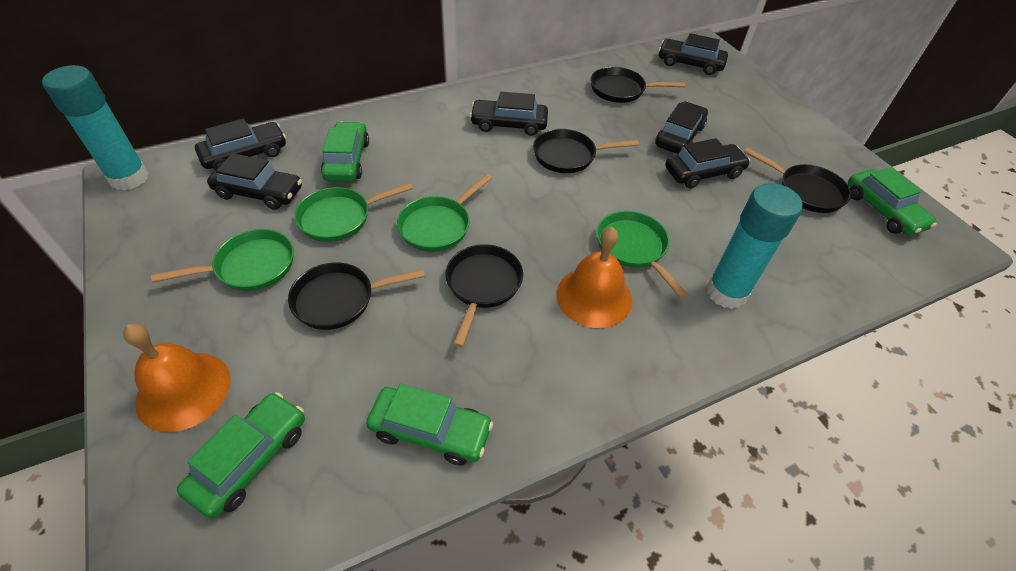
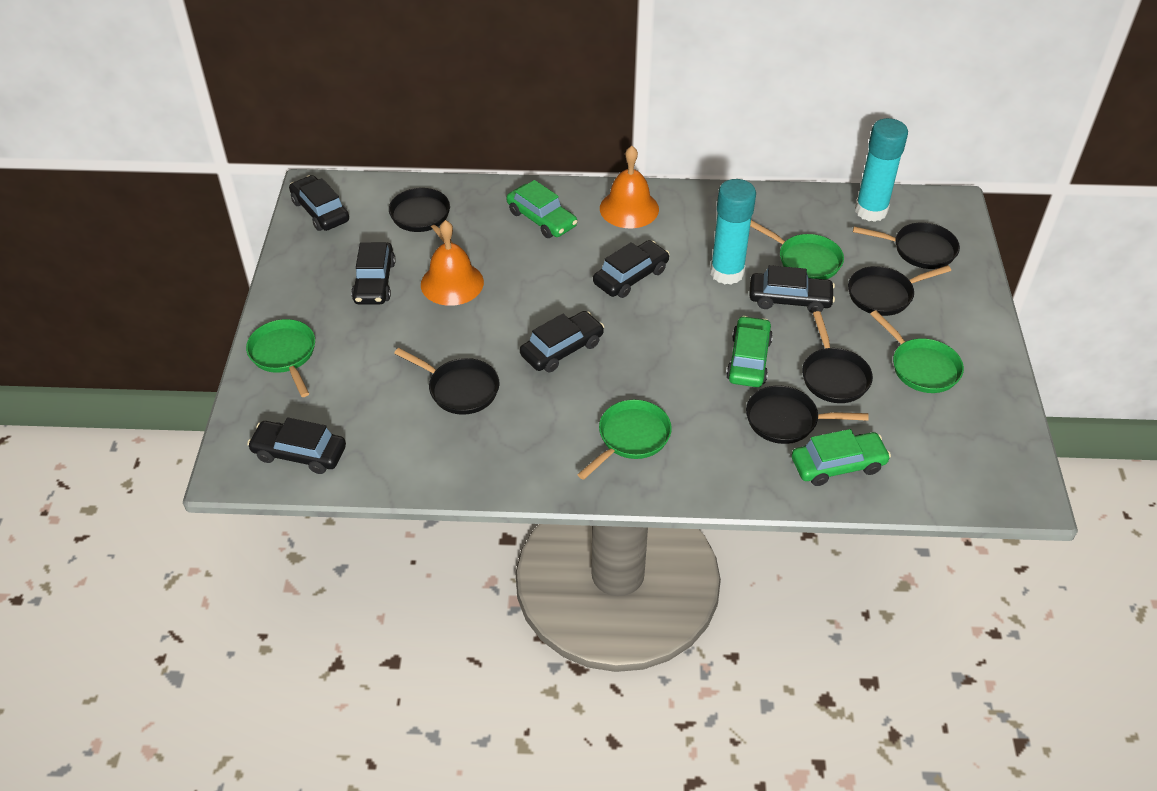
black pan: 5 -> 6
green car: 4 -> 3

